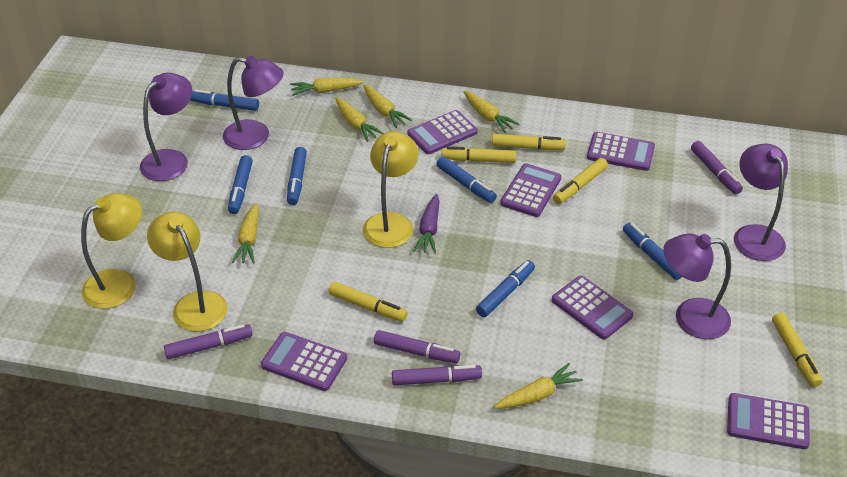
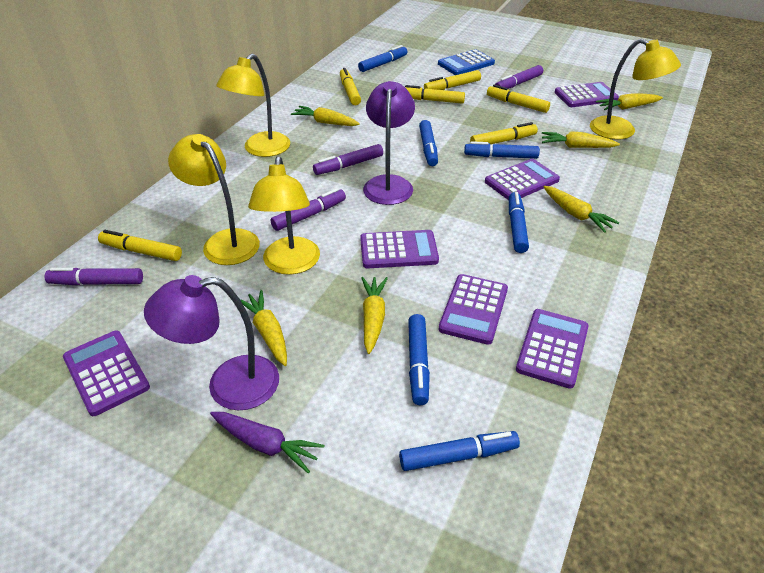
blue calculator: 0 -> 1
purple lamp: 4 -> 2
yellow lamp: 3 -> 4
yellow marker: 5 -> 6

